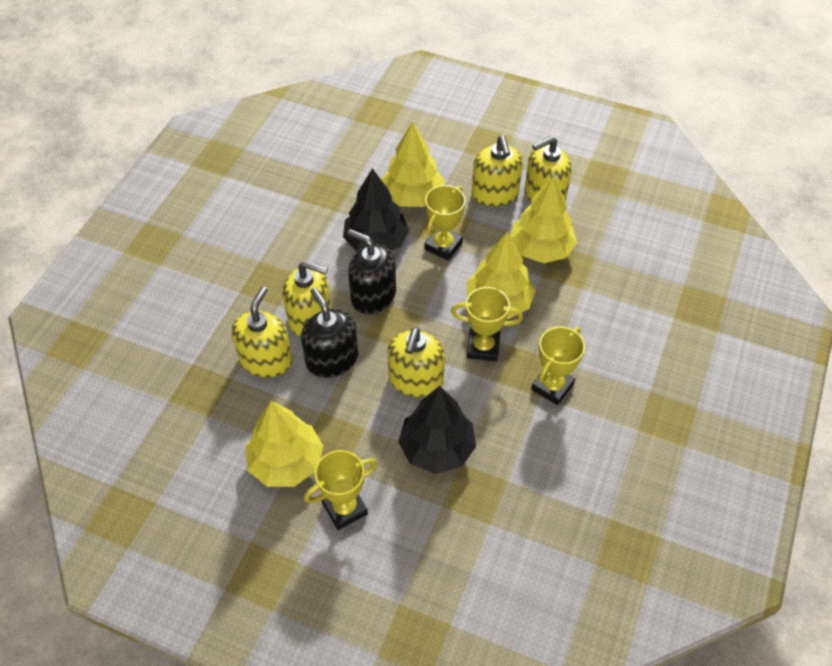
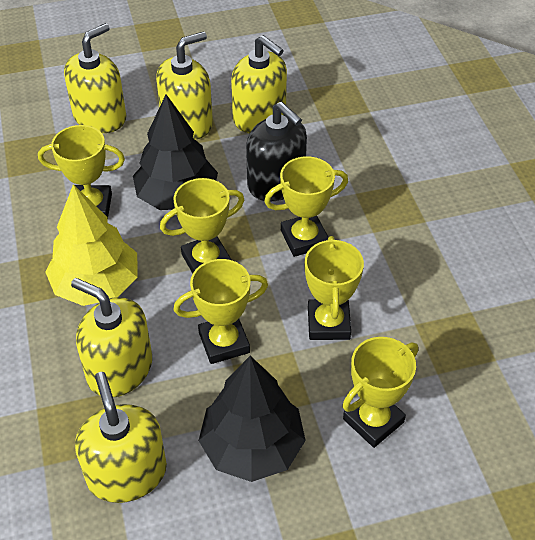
black soap dispenser: 2 -> 1
yellow tree: 4 -> 1
yellow trophy: 4 -> 6

